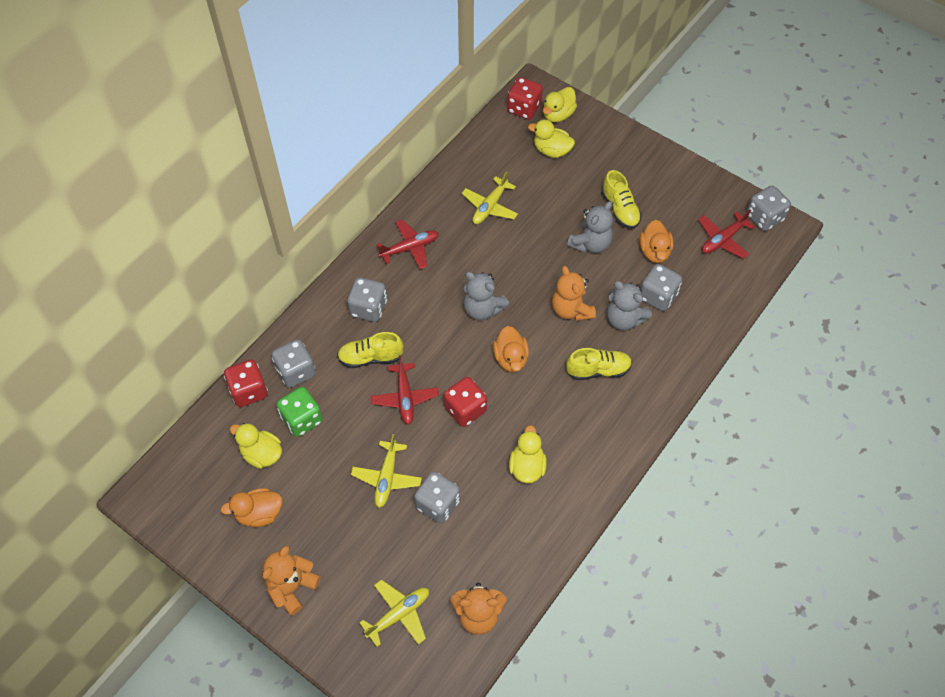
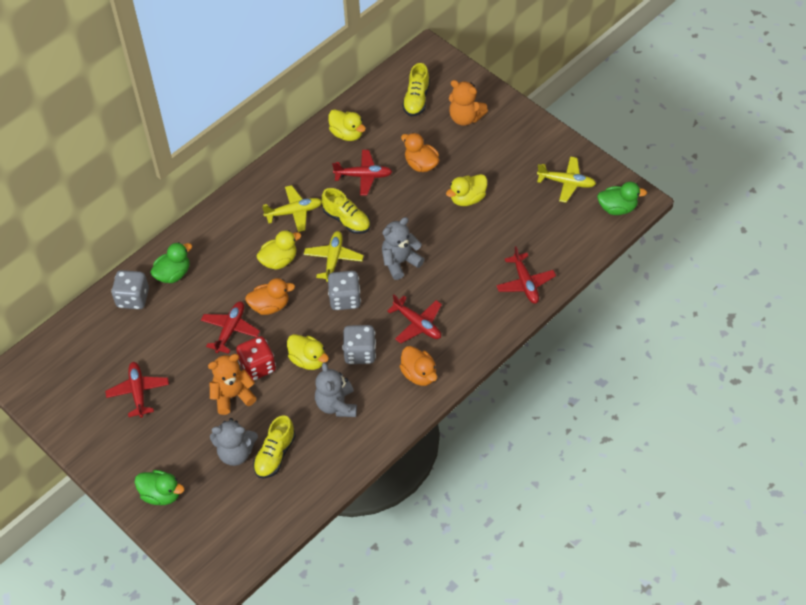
green dice: 1 -> 0
green duck: 0 -> 3
grey dice: 5 -> 3
orange teddy bear: 3 -> 2
red dice: 3 -> 1
red plane: 3 -> 5

